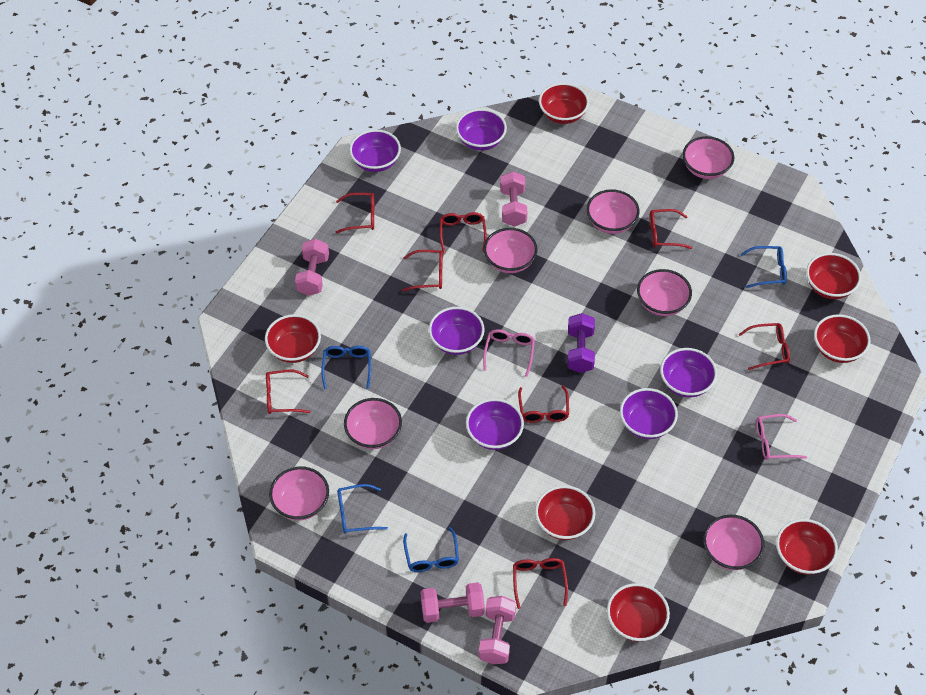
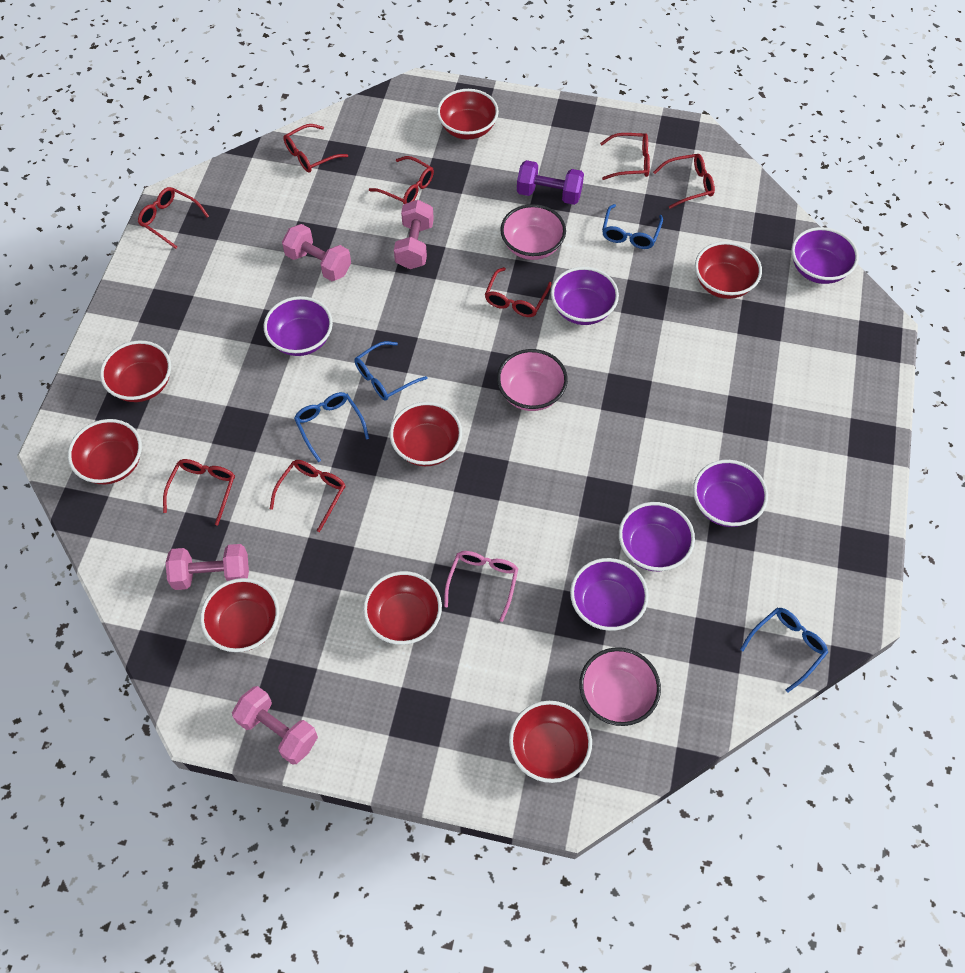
pink bowl: 7 -> 3
pink glasses: 2 -> 1
red bowl: 7 -> 8

